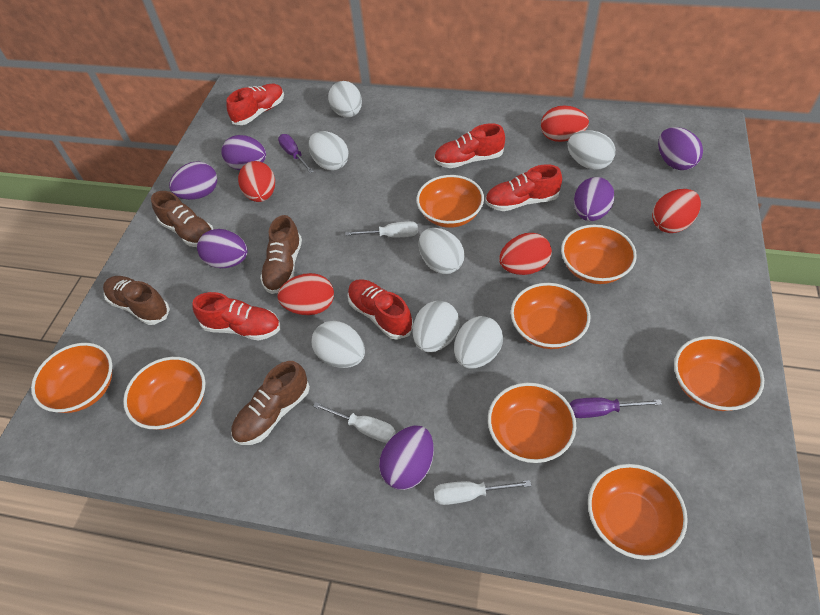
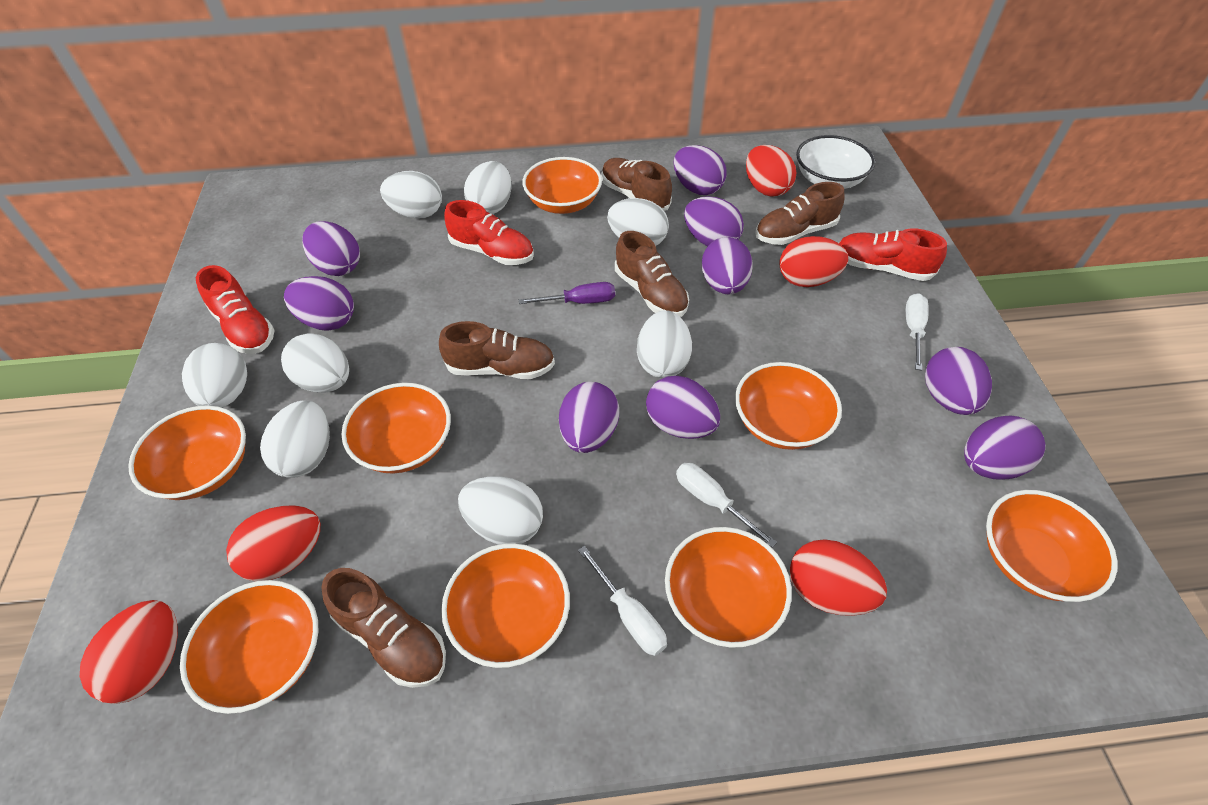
brown shoe: 4 -> 5
purple egg: 6 -> 9
purple screwdriver: 2 -> 1
red shoe: 5 -> 3
white bowl: 0 -> 1
white egg: 7 -> 8

